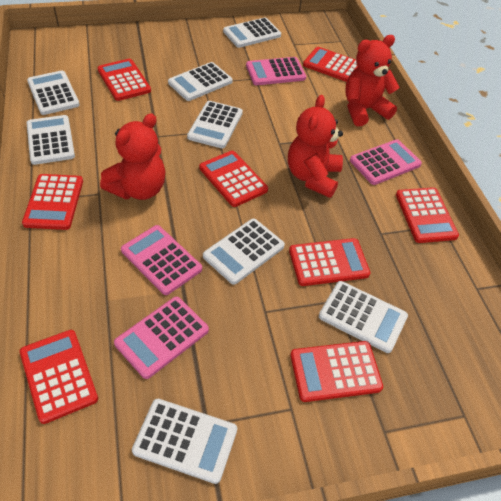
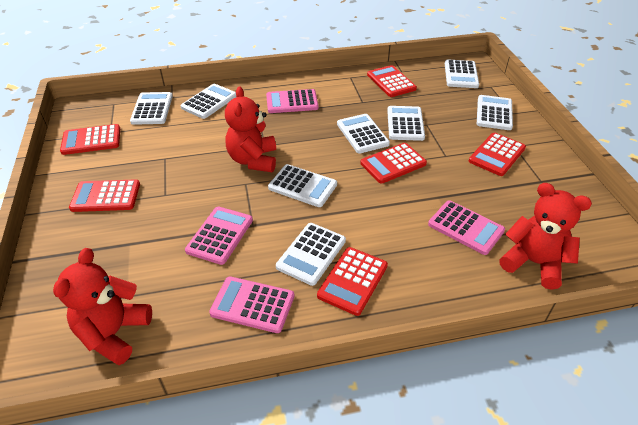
red calculator: 8 -> 6

